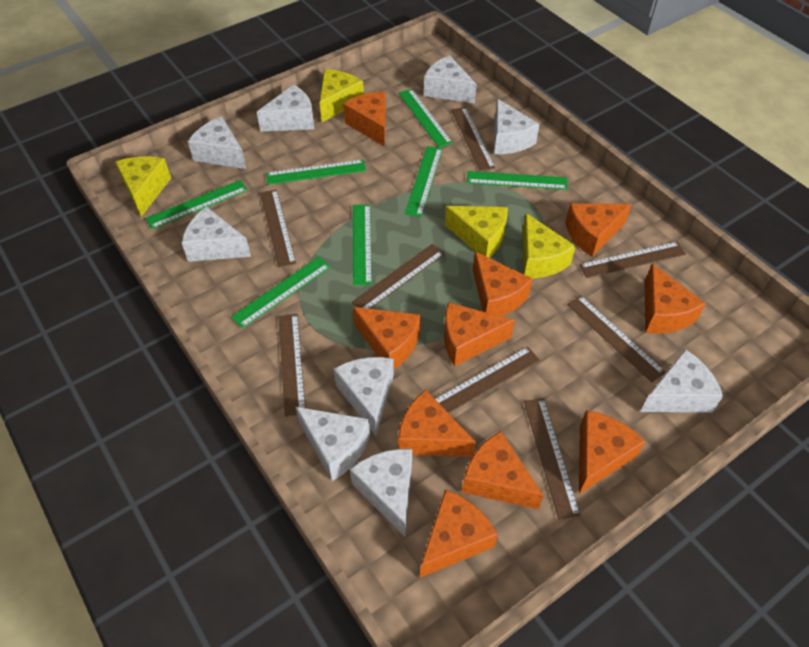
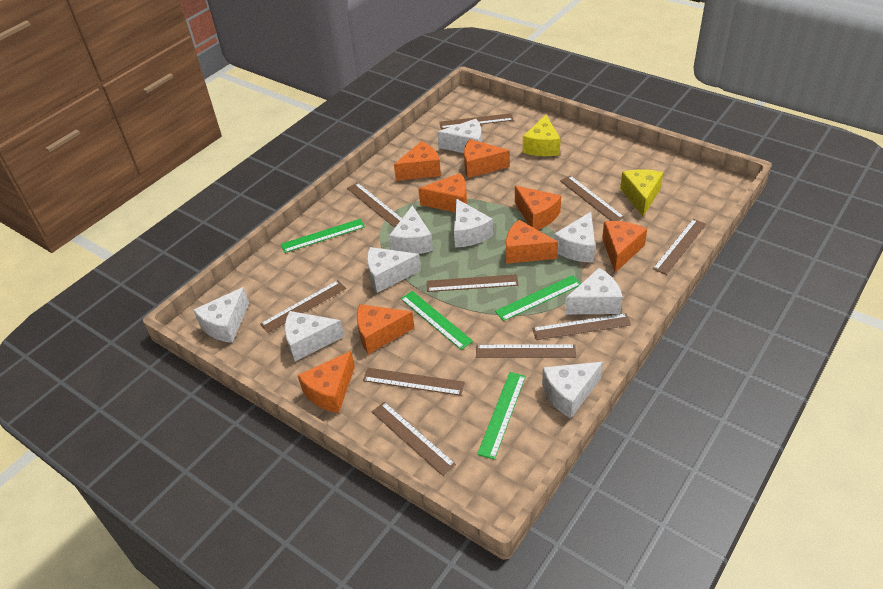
brown ruler: 8 -> 10
green ruler: 7 -> 4
orange cheese: 10 -> 8
yellow cheese: 4 -> 2

